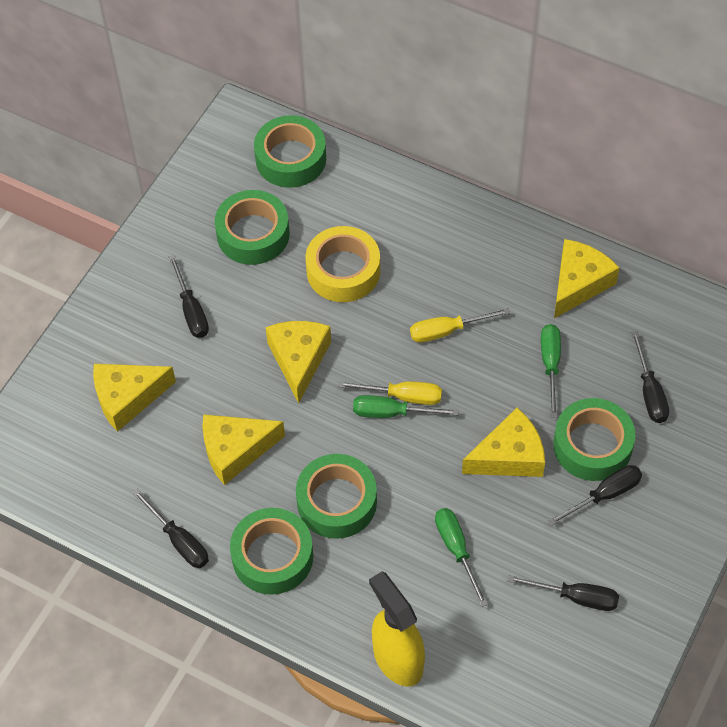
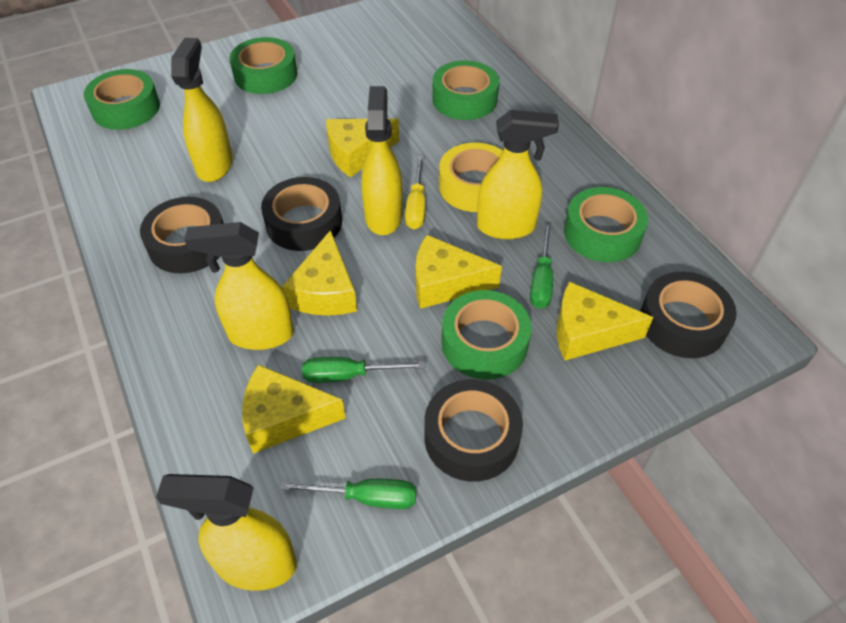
black screwdriver: 5 -> 0
black tape: 0 -> 4
yellow screwdriver: 2 -> 1
yellow spray bottle: 1 -> 5

